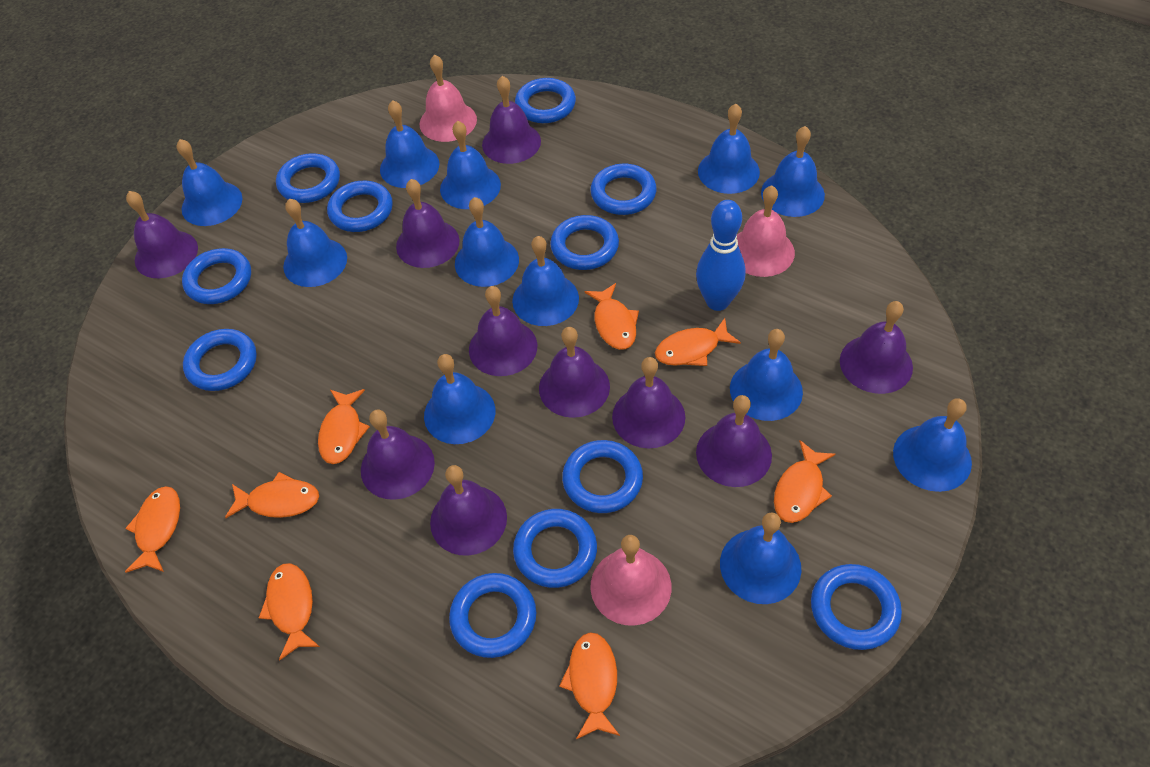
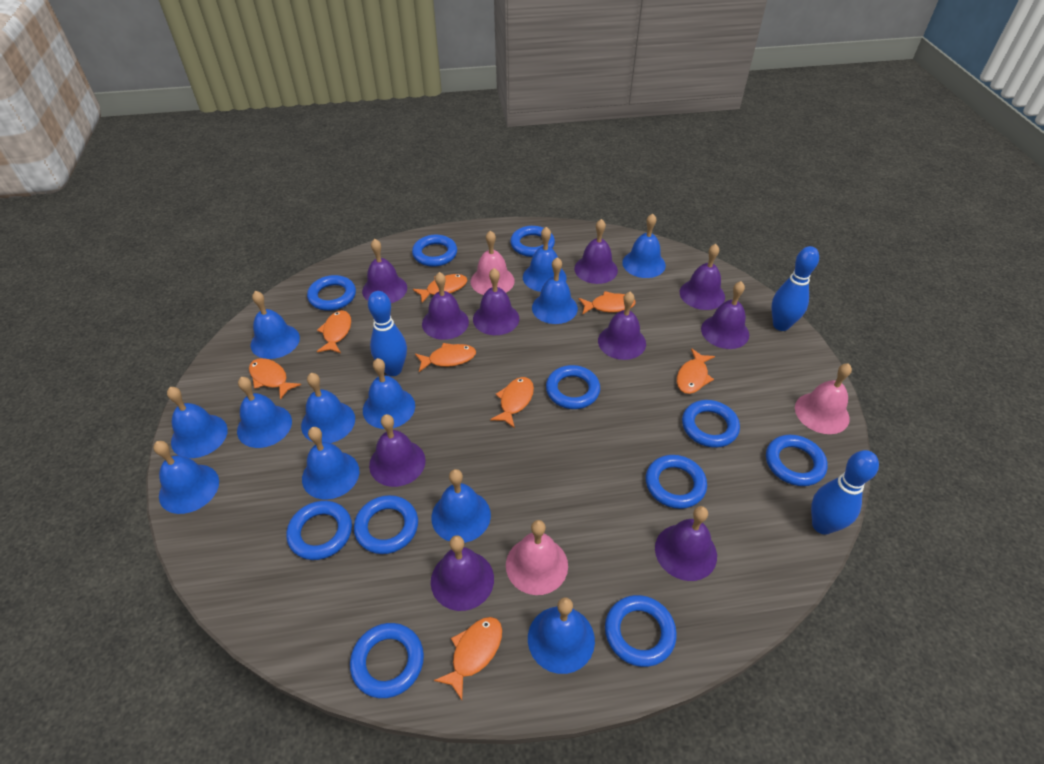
blue bowling pin: 1 -> 3

